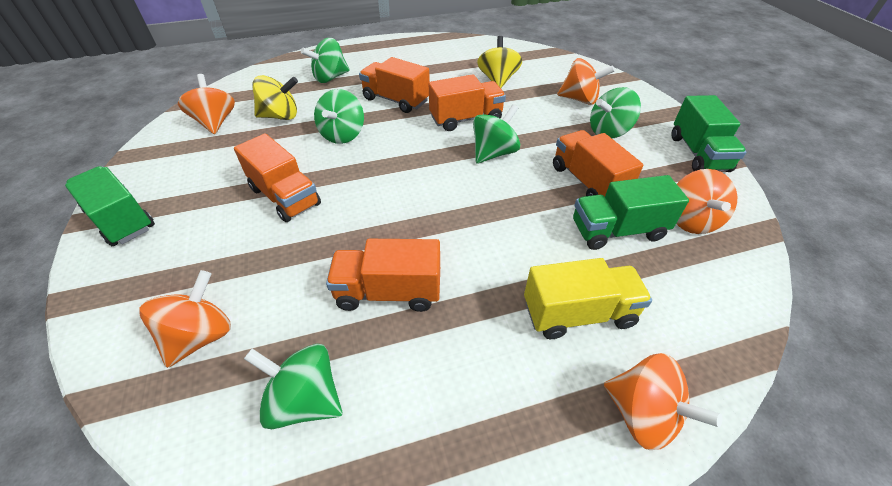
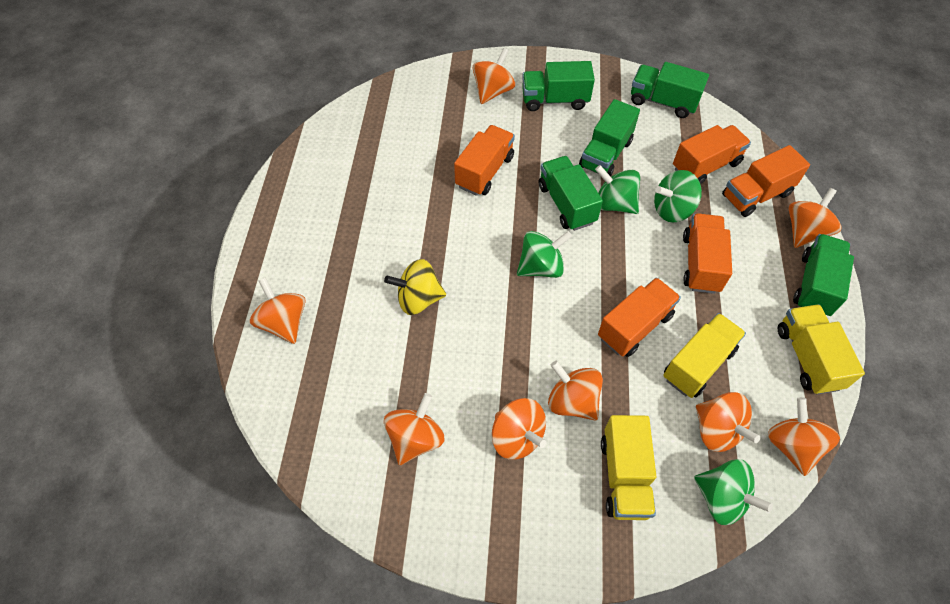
green spinning top: 5 -> 4
green truck: 3 -> 5
orange spinning top: 5 -> 8
yellow spinning top: 2 -> 1
yellow truck: 1 -> 3

